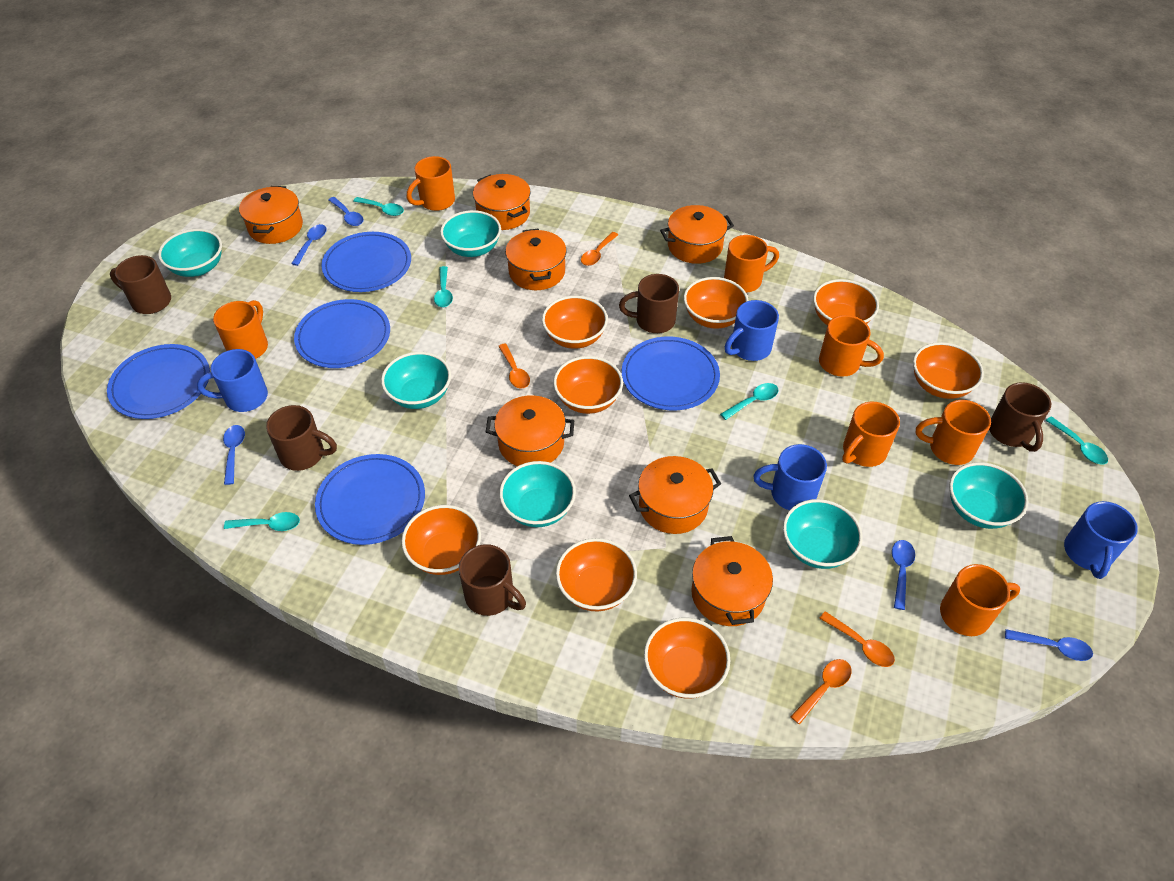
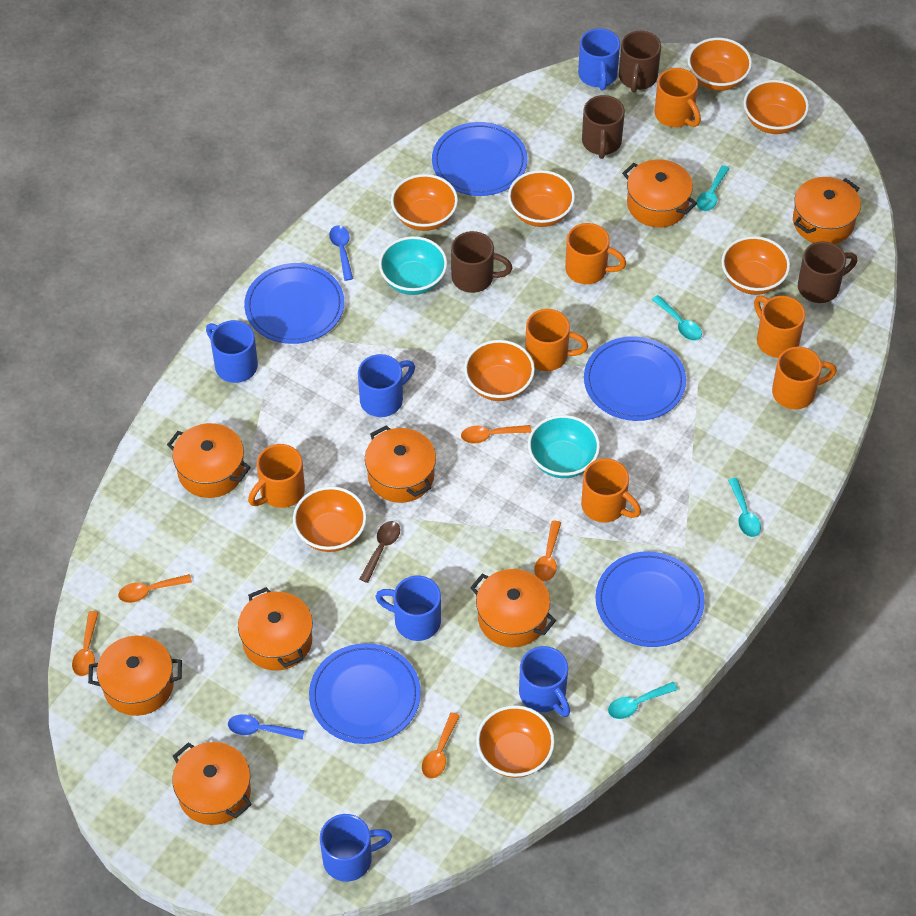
blue mug: 4 -> 6
blue spoon: 5 -> 2
brown mug: 5 -> 4
brown spoon: 0 -> 1
orange pot: 7 -> 8
orange spoon: 4 -> 5
turquoise bowl: 6 -> 2
turquoise spoon: 5 -> 4

